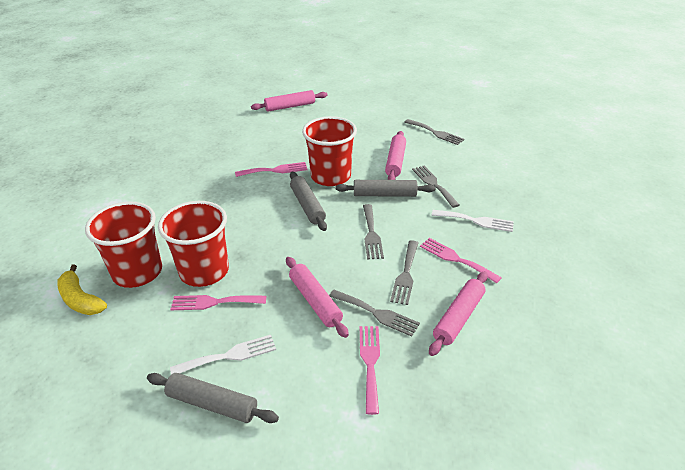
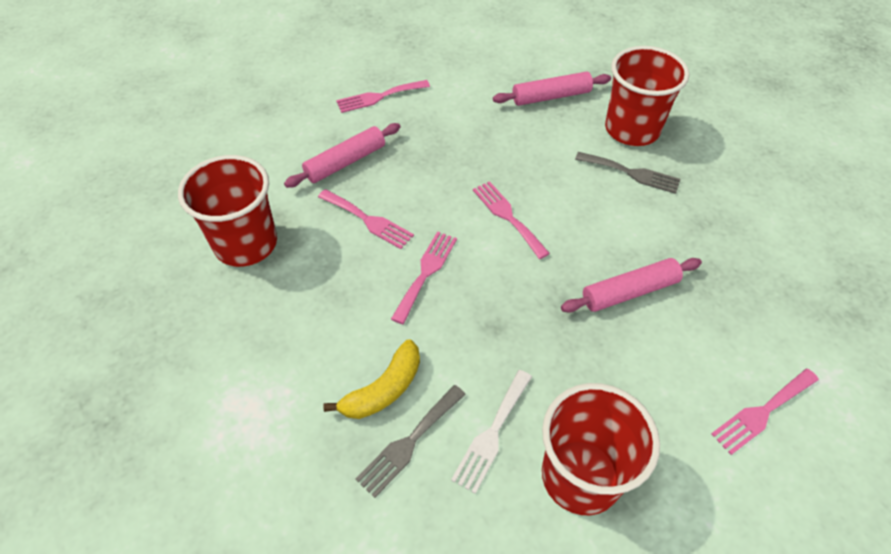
grey fork: 5 -> 2
grey rolling pin: 3 -> 0
pink fork: 4 -> 5
pink rolling pin: 4 -> 3
white fork: 2 -> 1

